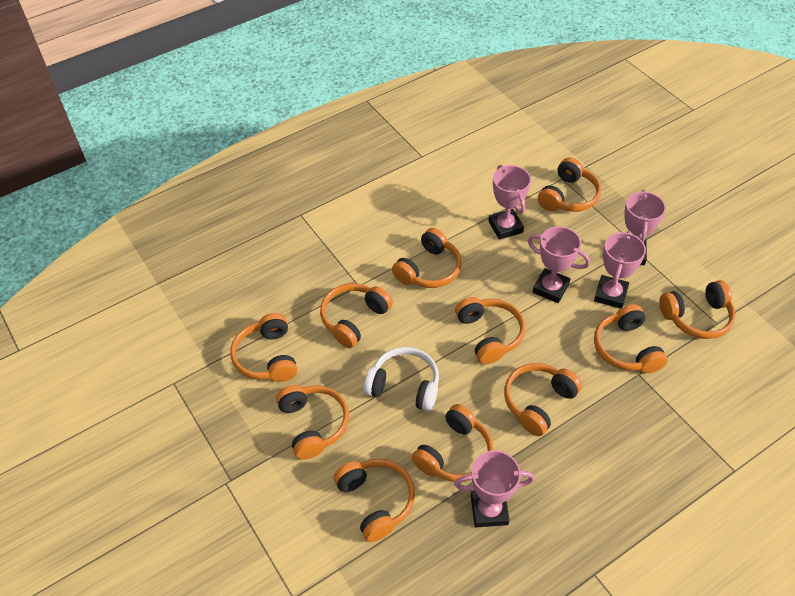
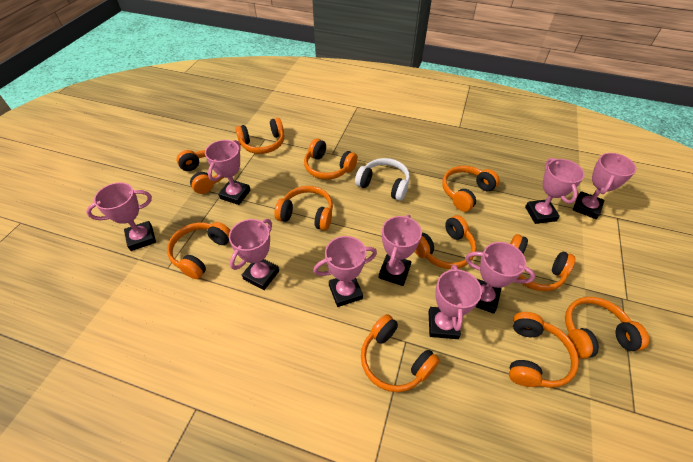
pink trophy: 5 -> 9

